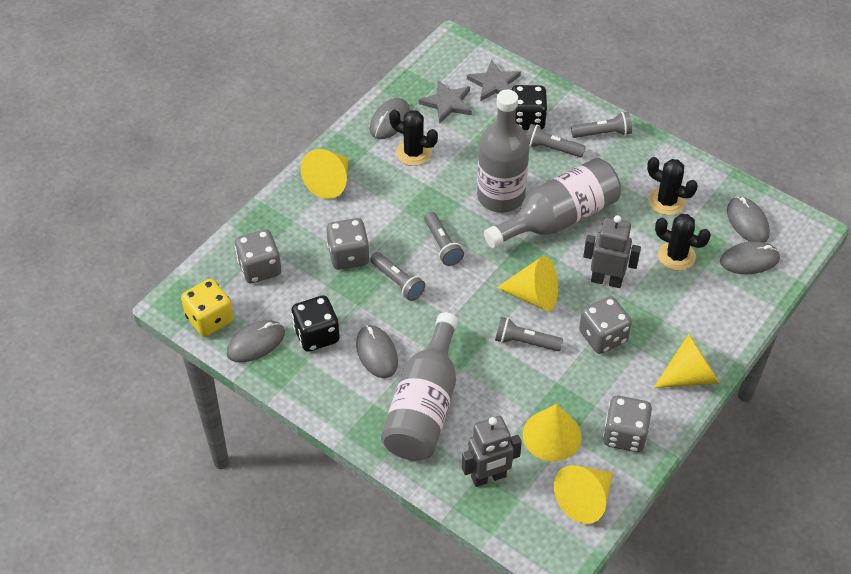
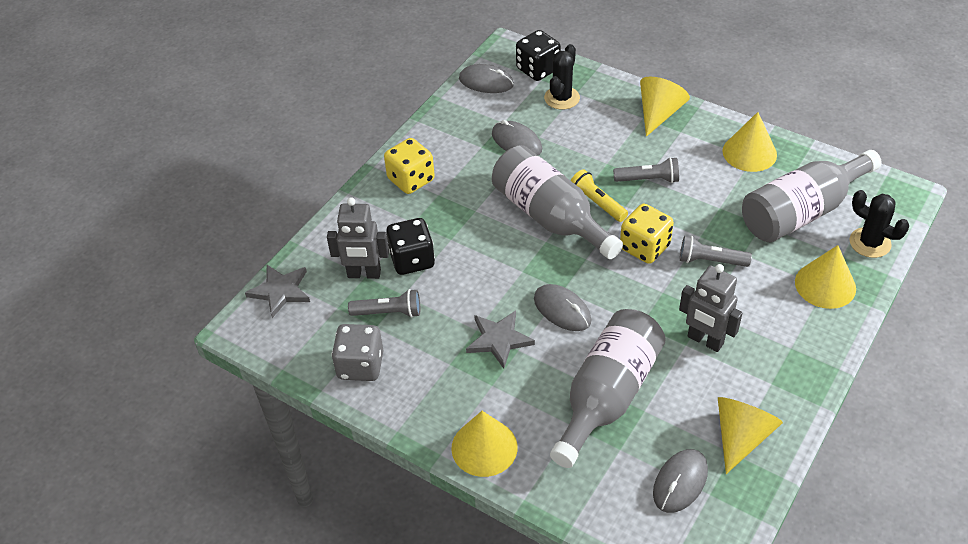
black cactus: 3 -> 2
grey dice: 4 -> 1
grey flashlight: 5 -> 3
grey mouse: 5 -> 4
yellow dice: 1 -> 2
yellow flashlight: 0 -> 1

